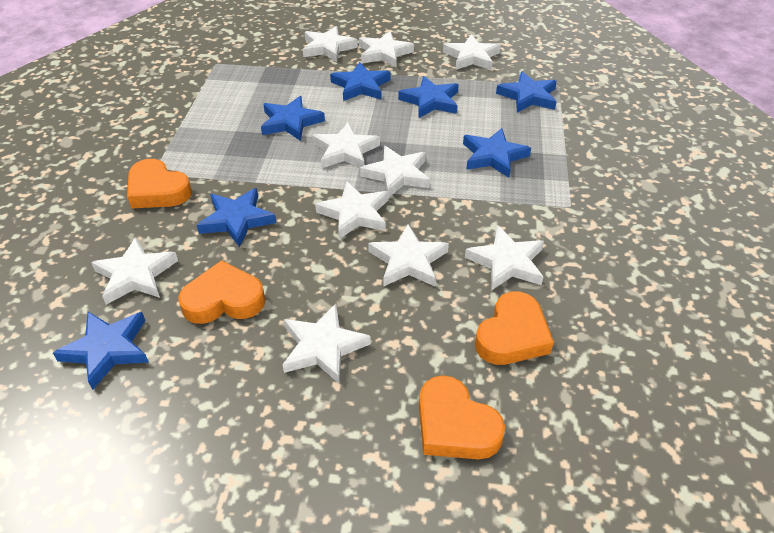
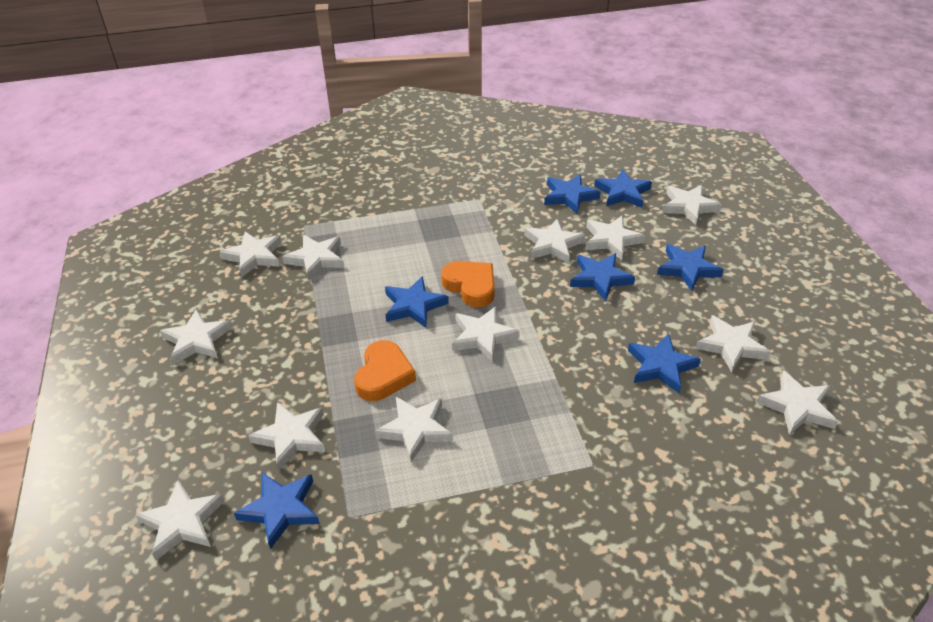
orange heart: 4 -> 2
white star: 10 -> 12

